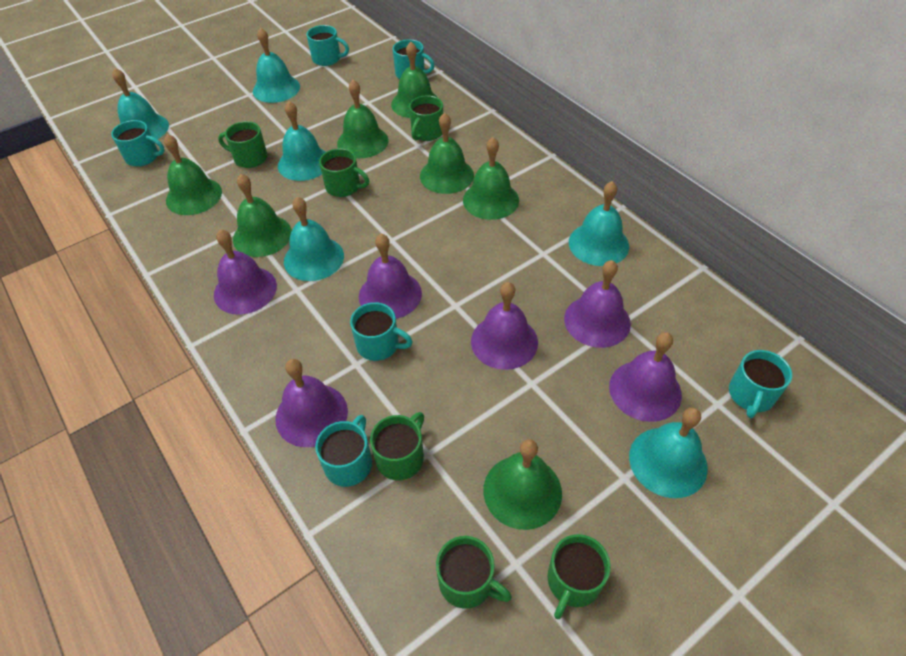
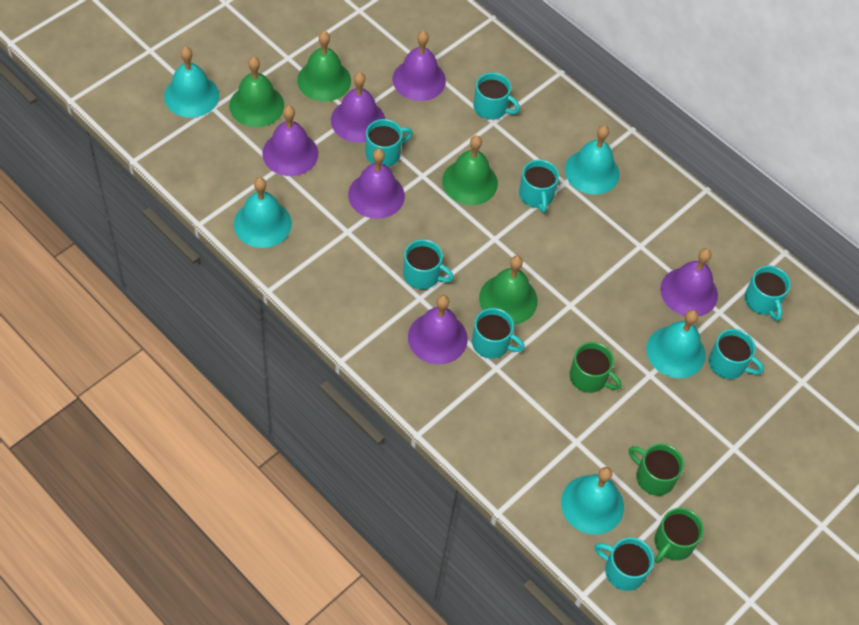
green bell: 7 -> 4
green mug: 6 -> 3
turquoise bell: 6 -> 5
turquoise mug: 6 -> 8

